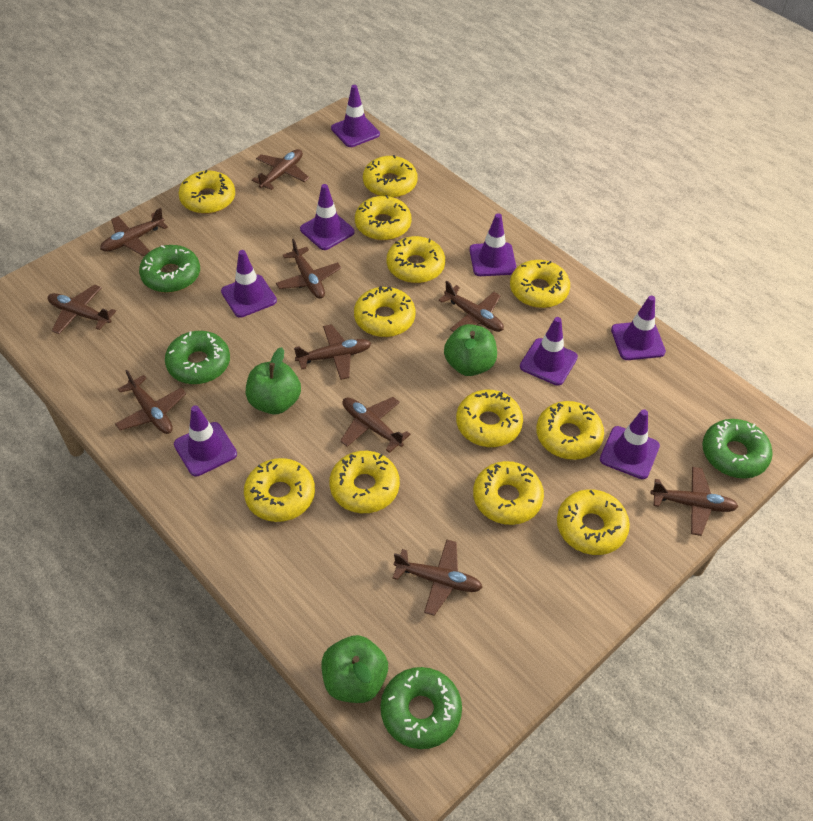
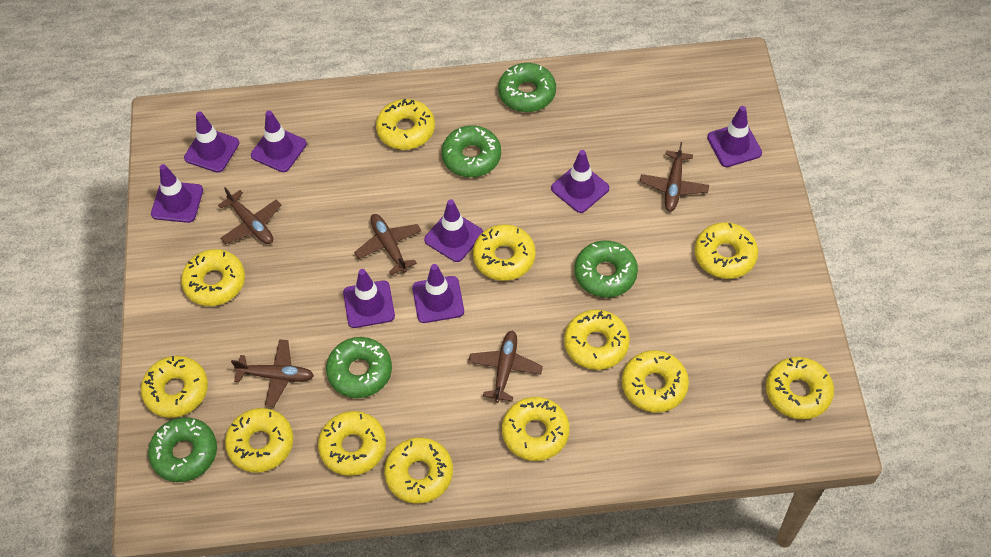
brown plane: 10 -> 5
green apple: 3 -> 0
green donut: 4 -> 5

